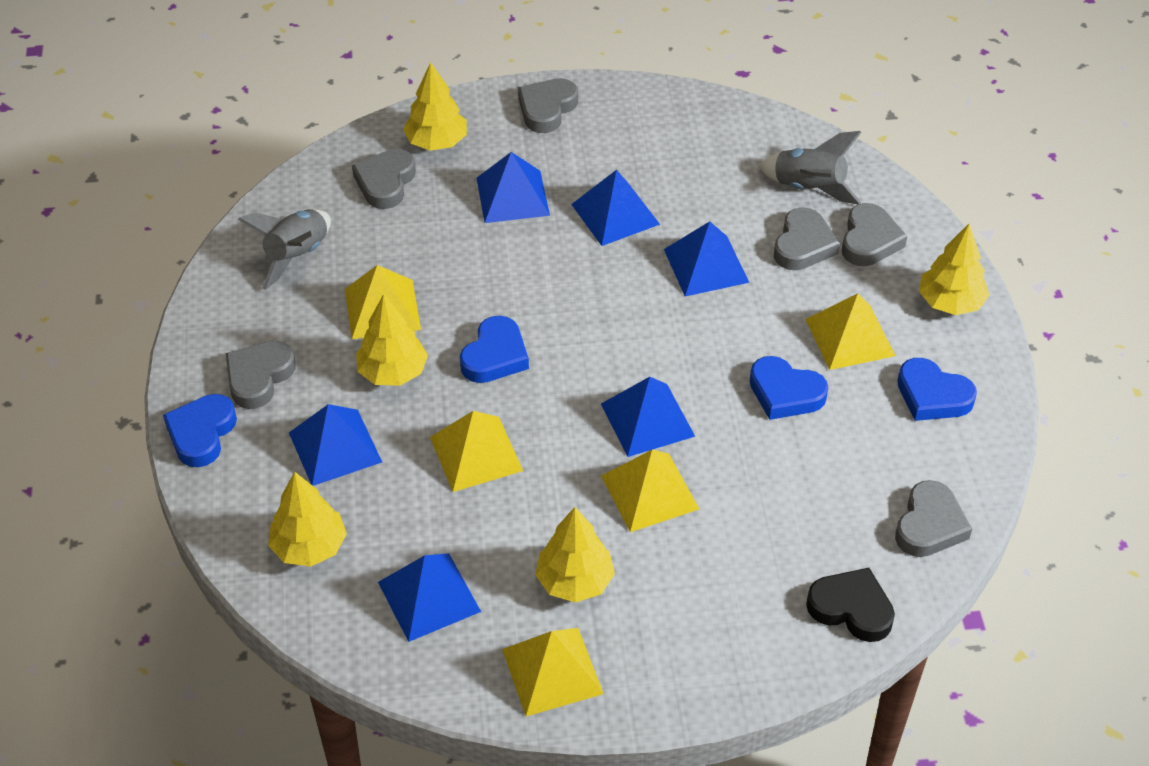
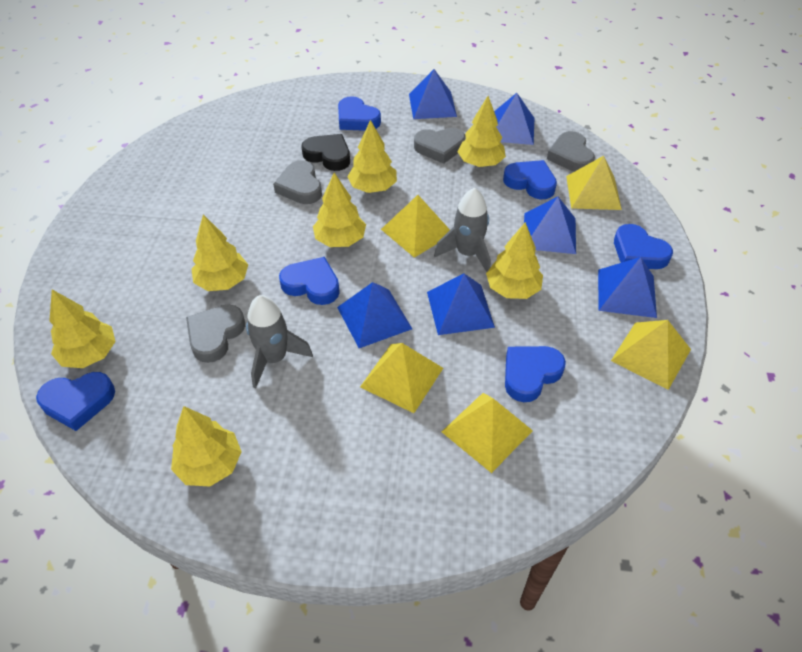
blue heart: 4 -> 6
grey heart: 6 -> 4
yellow tree: 5 -> 7

